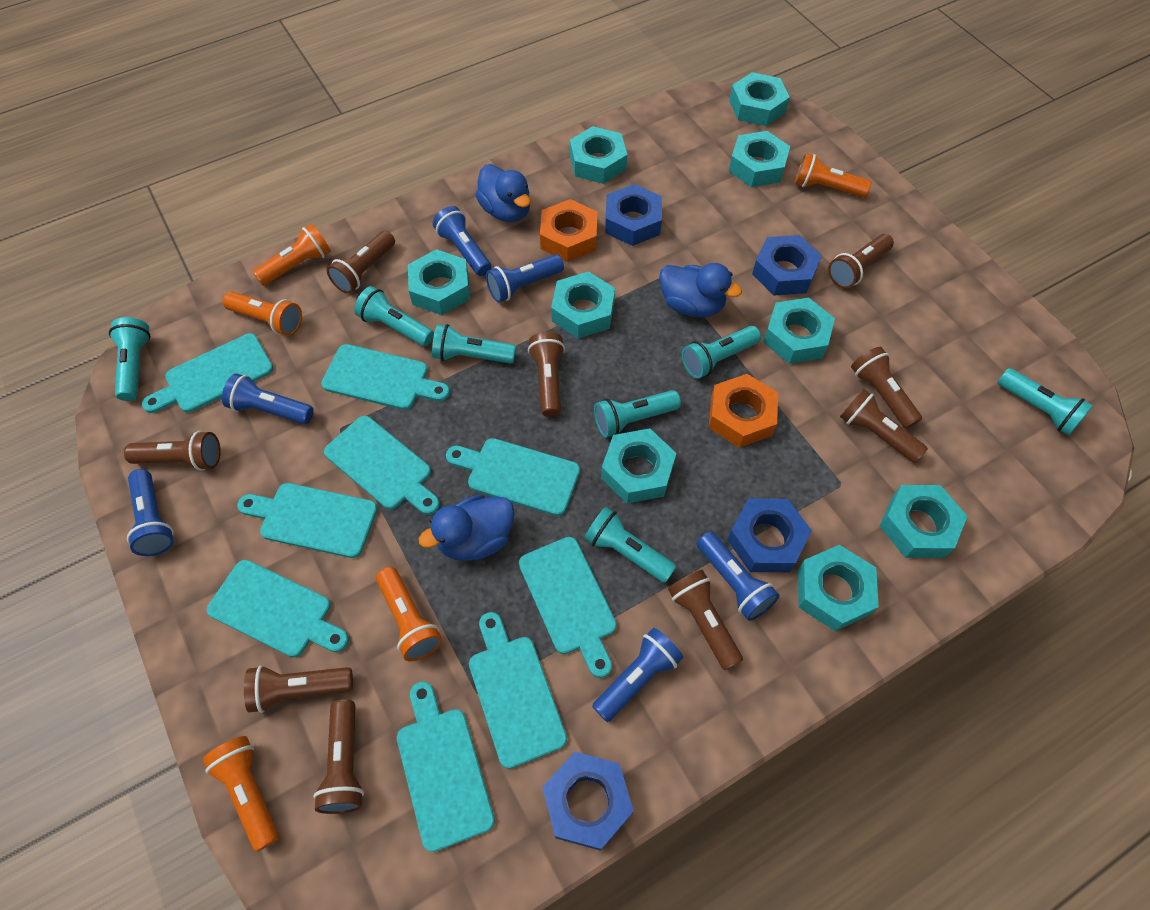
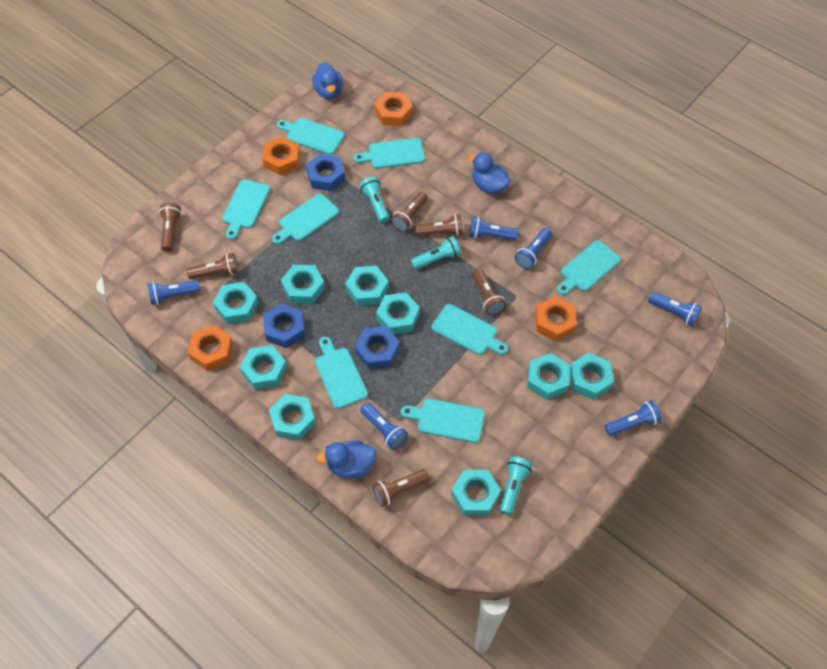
blue nut: 4 -> 3
brown flashlight: 9 -> 6
orange flashlight: 5 -> 0
orange nut: 2 -> 4
turquoise cutting board: 9 -> 8
turquoise flashlight: 7 -> 3

